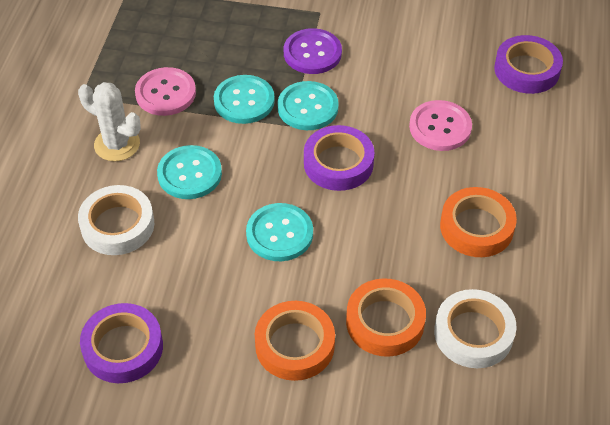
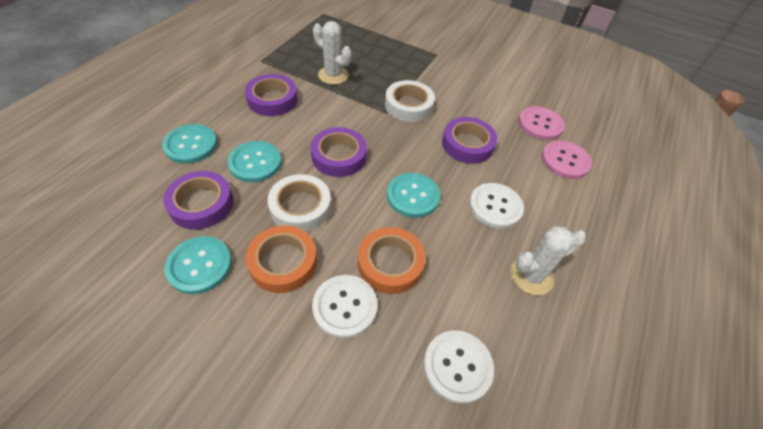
orange tape: 3 -> 2
purple button: 1 -> 0
purple tape: 3 -> 4
white button: 0 -> 3
white cactus: 1 -> 2

